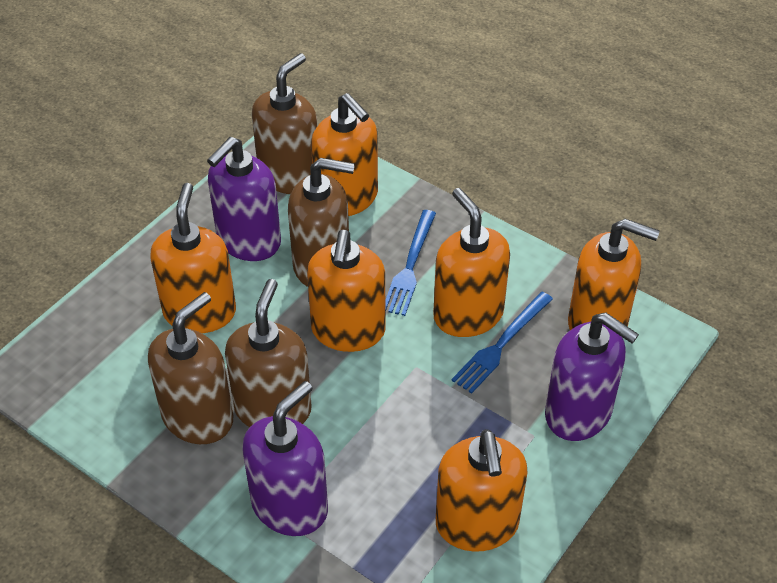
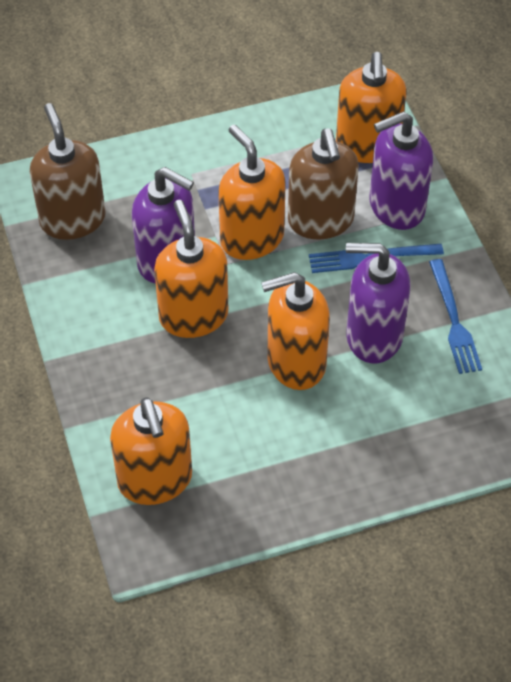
brown soap dispenser: 4 -> 2
orange soap dispenser: 6 -> 5

